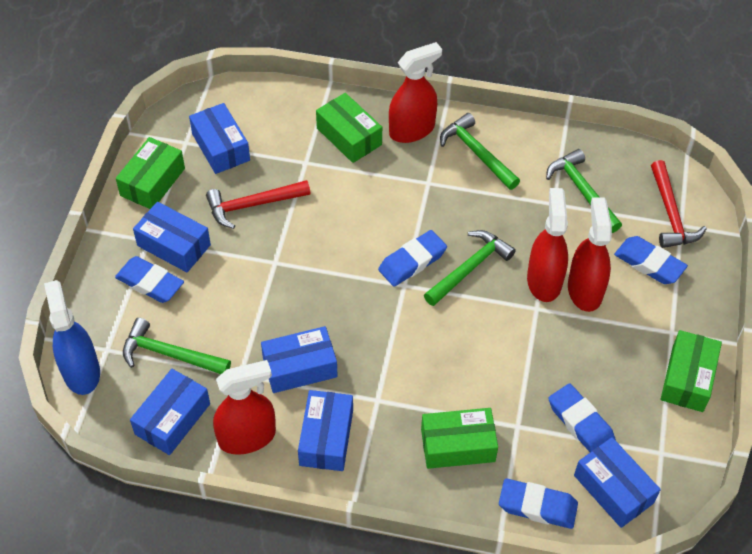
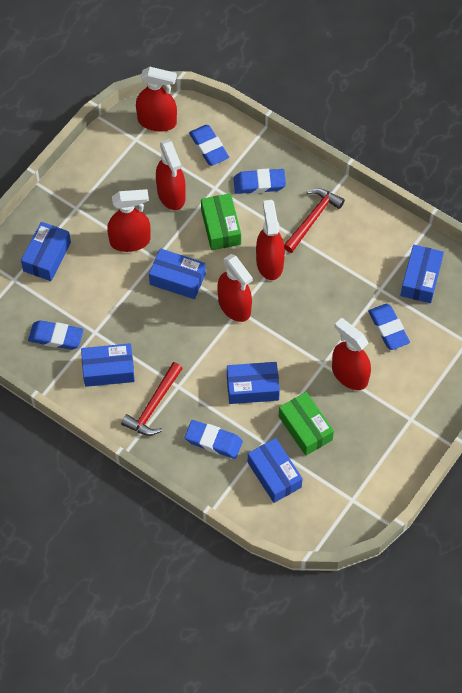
blue spray bottle: 1 -> 0
green box: 4 -> 2
green hammer: 4 -> 0
red spray bottle: 4 -> 6

